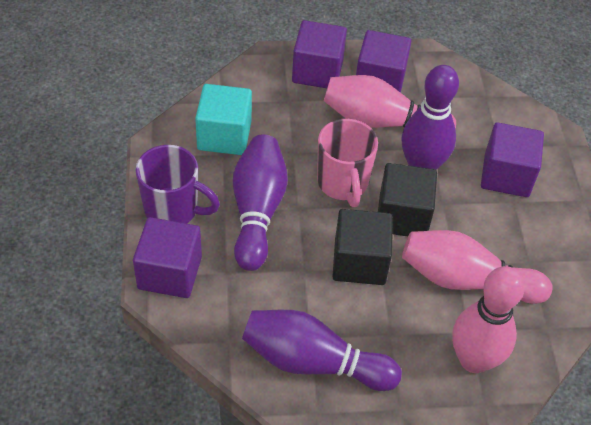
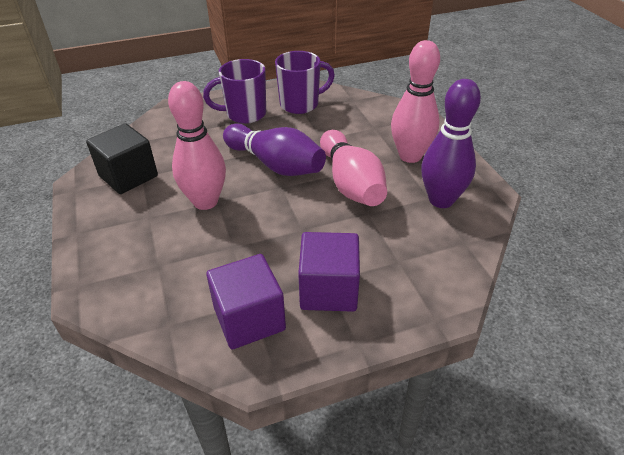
black cube: 2 -> 1
pink mug: 1 -> 0
purple bowling pin: 3 -> 2
purple cube: 4 -> 2
purple mug: 1 -> 2
turquoise cube: 1 -> 0

